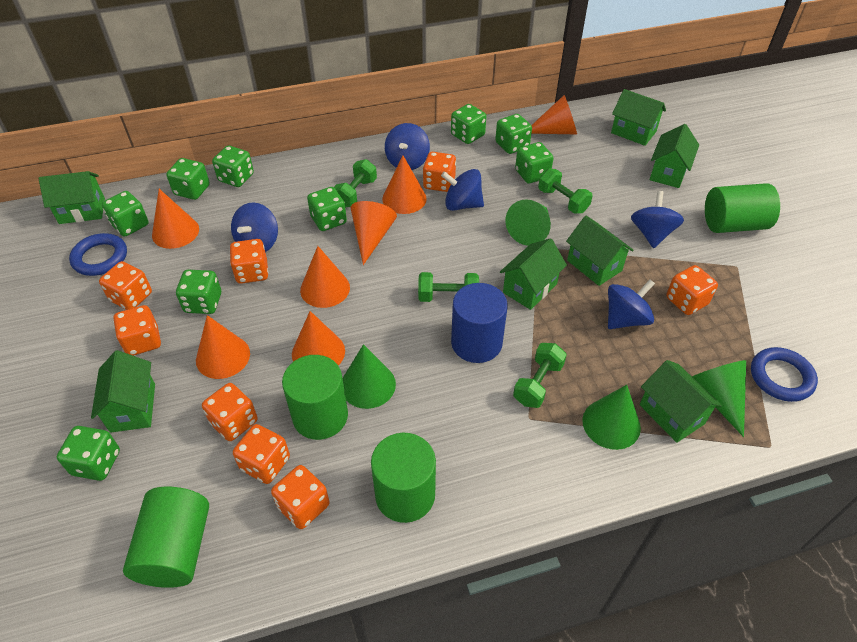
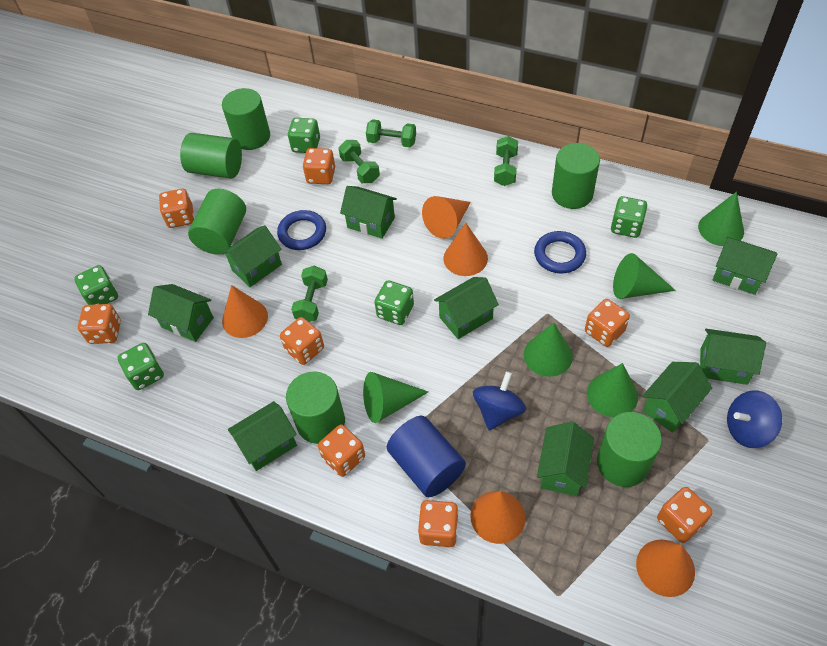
blue spinning top: 5 -> 2
green cone: 4 -> 5
green cylinder: 4 -> 6
green dice: 9 -> 5
green house: 7 -> 9
orange cone: 7 -> 5

